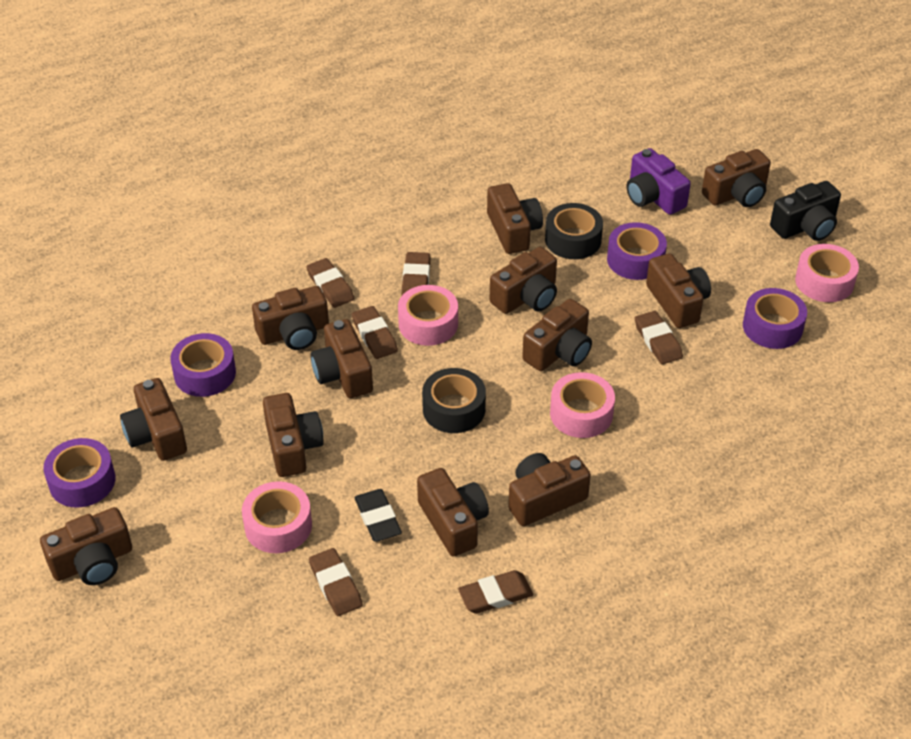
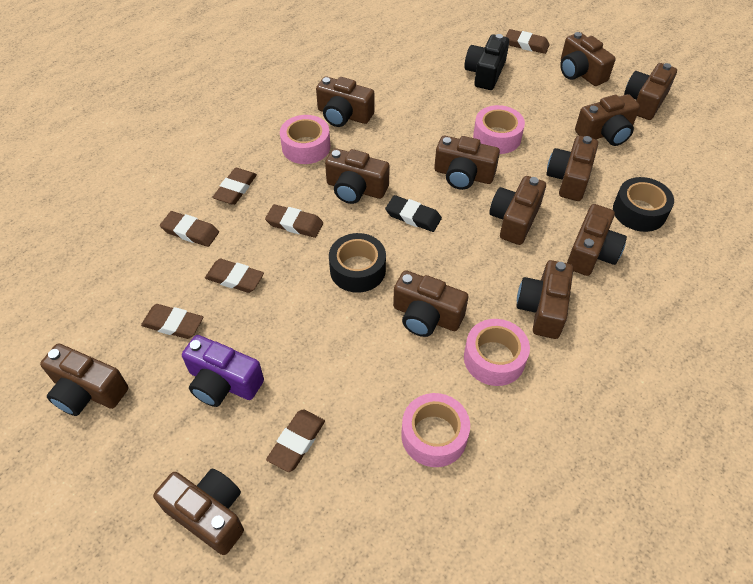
brown camera: 12 -> 13
brown eraser: 6 -> 7
purple tape: 4 -> 0

